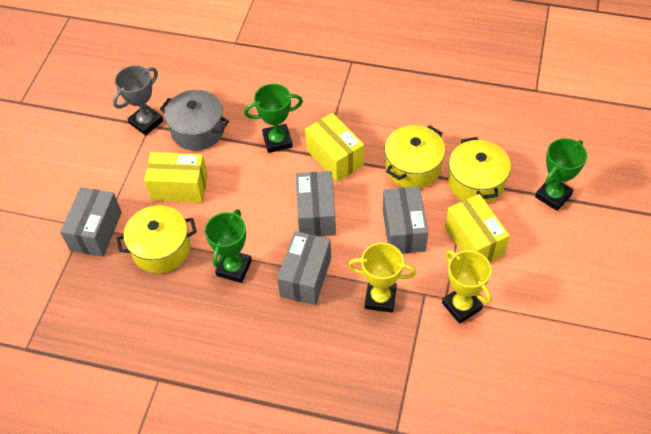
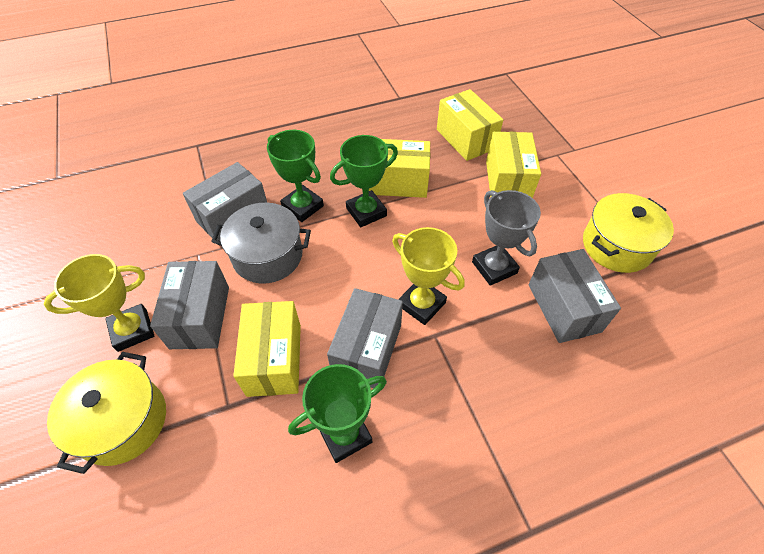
yellow box: 3 -> 4
yellow pot: 3 -> 2

